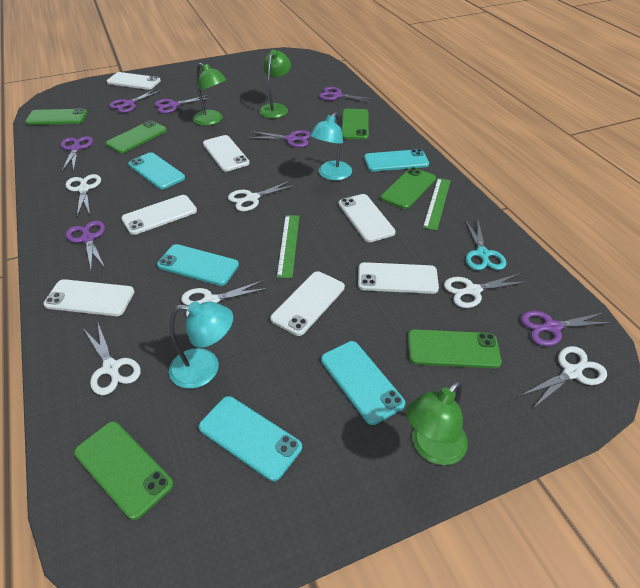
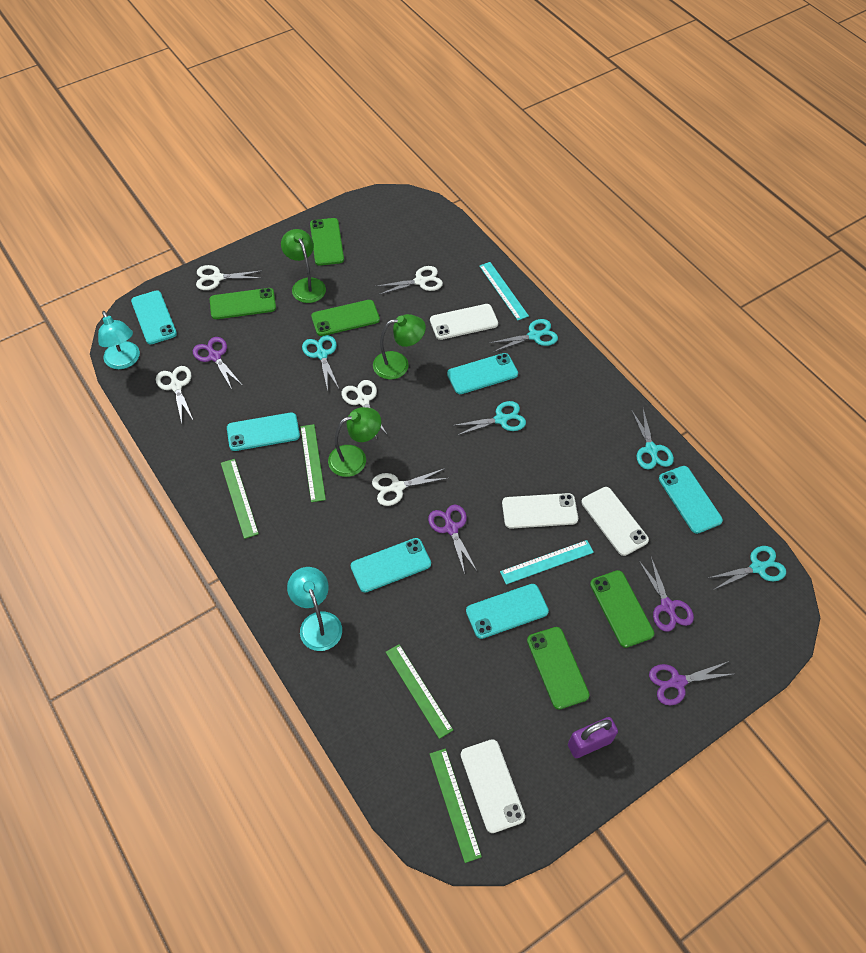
green phone: 6 -> 5
green ruler: 2 -> 4
purple padlock: 0 -> 1
purple scissors: 7 -> 4
turquoise phone: 5 -> 6
turquoise ruler: 0 -> 2
turquoise scissors: 1 -> 5
white phone: 7 -> 4
white scissors: 6 -> 5

